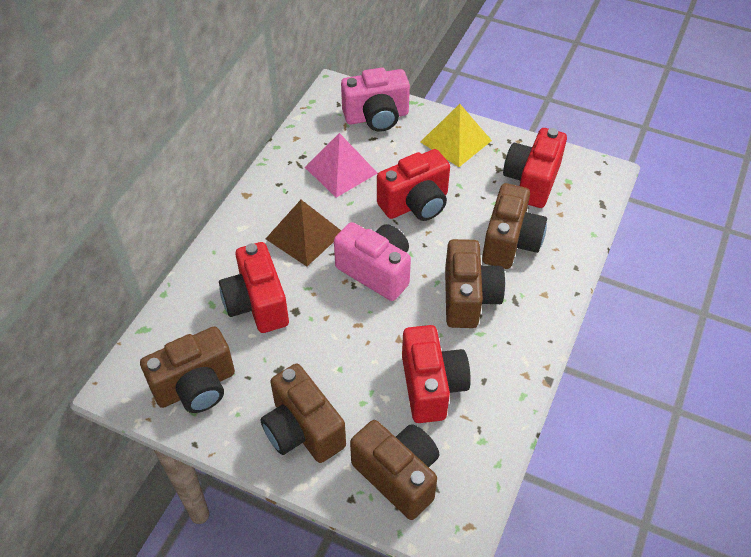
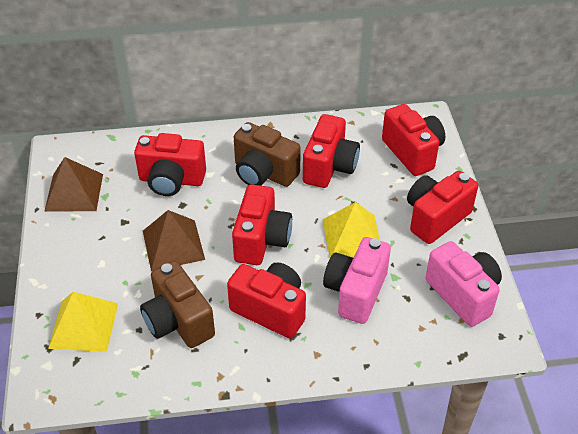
brown camera: 5 -> 2
brown pyramid: 1 -> 2
pink pyramid: 1 -> 0
red camera: 4 -> 6
yellow pyramid: 1 -> 2

